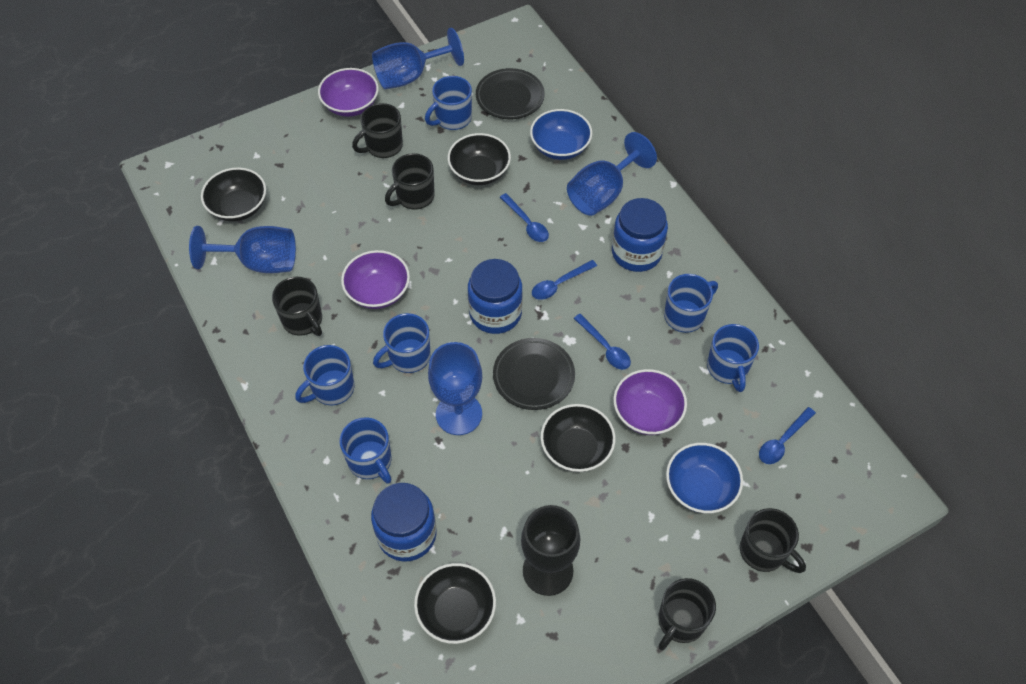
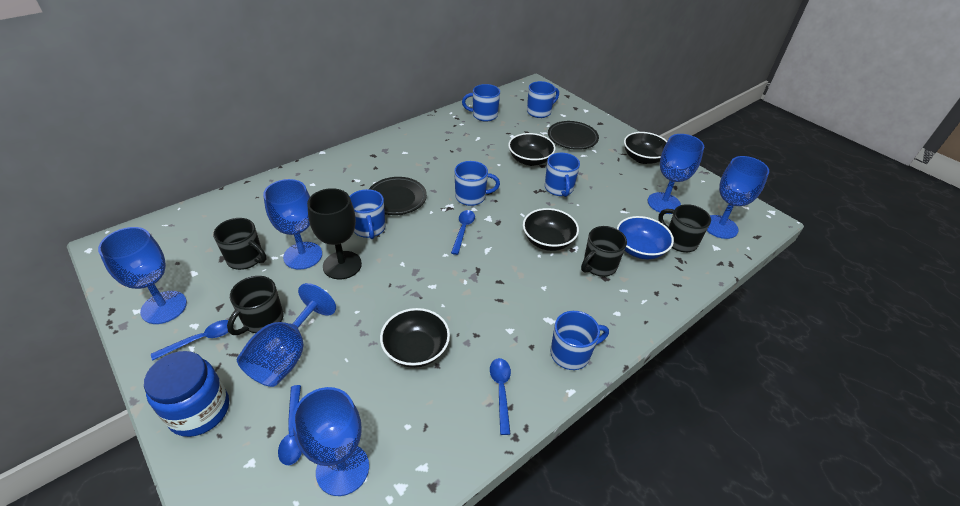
black mug: 5 -> 4
blue bowl: 2 -> 1
blue goblet: 4 -> 6
blue jar: 3 -> 1
purple bowl: 3 -> 0

